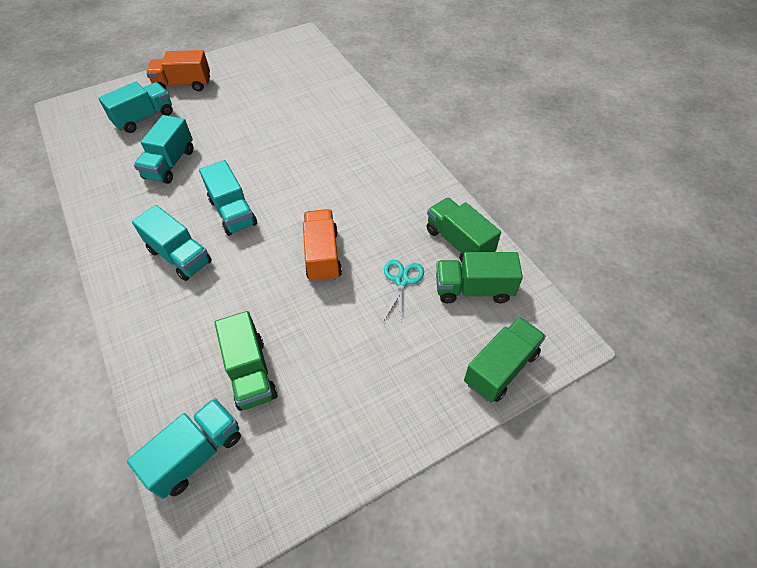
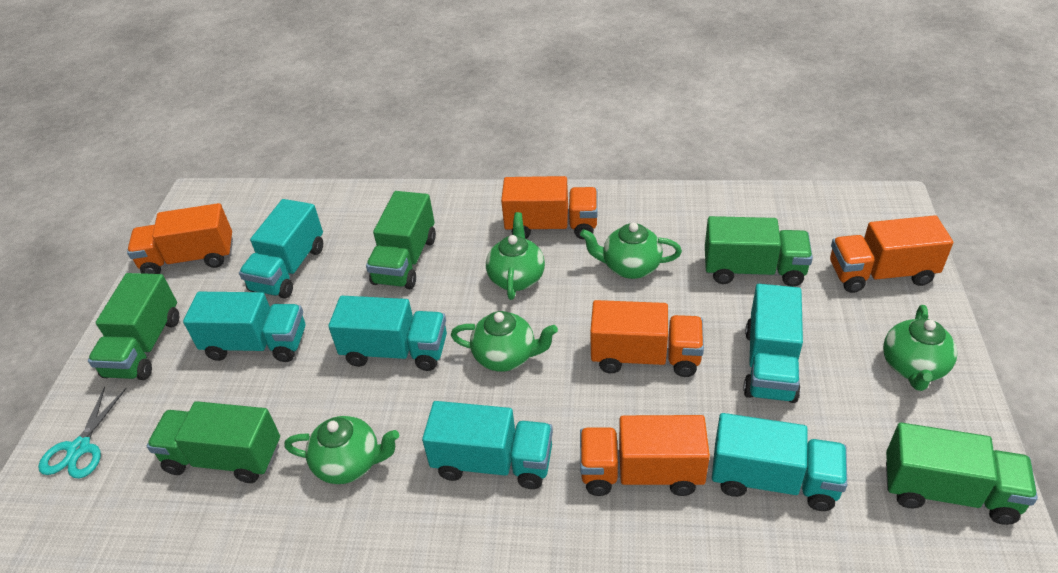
green teapot: 0 -> 5
green truck: 4 -> 5
orange truck: 2 -> 5
turquoise truck: 5 -> 6

